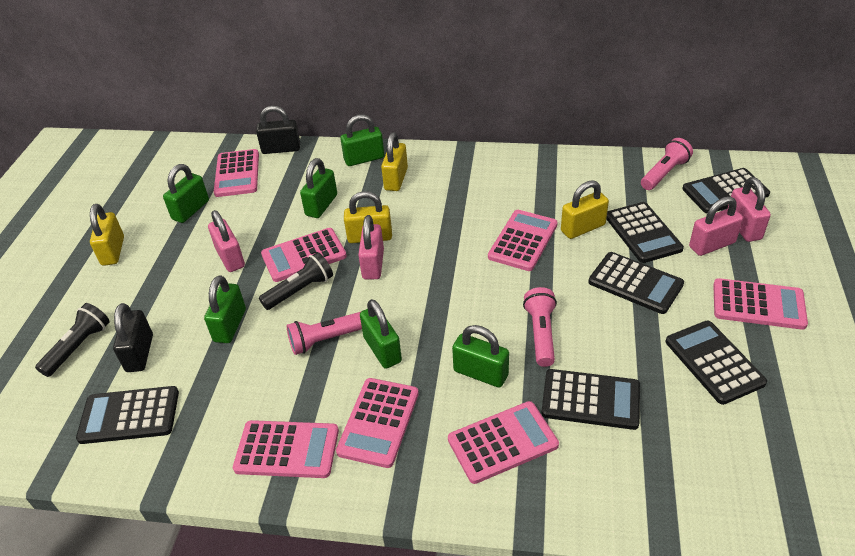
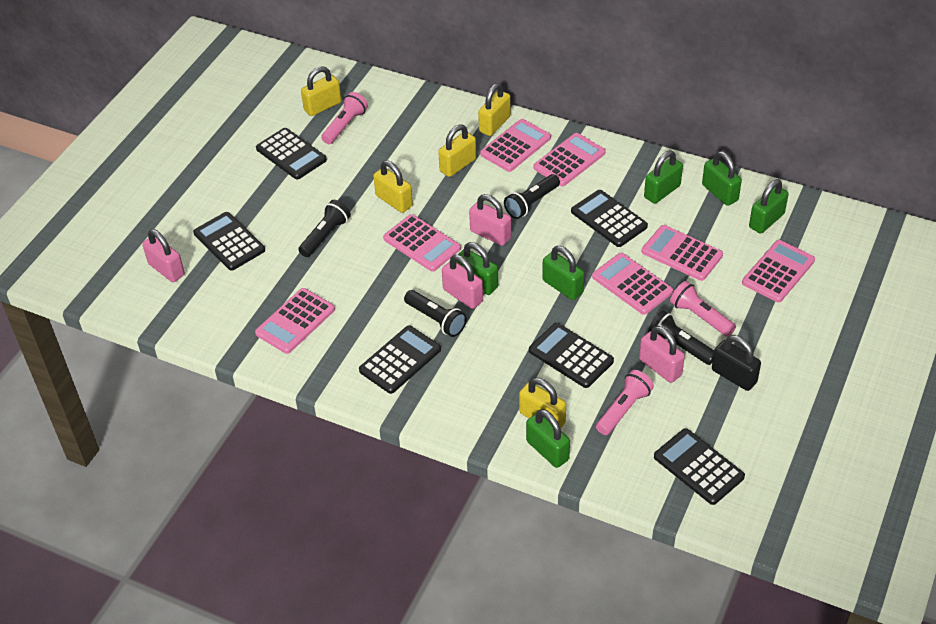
black flashlight: 2 -> 4
black padlock: 2 -> 1
yellow padlock: 4 -> 5

